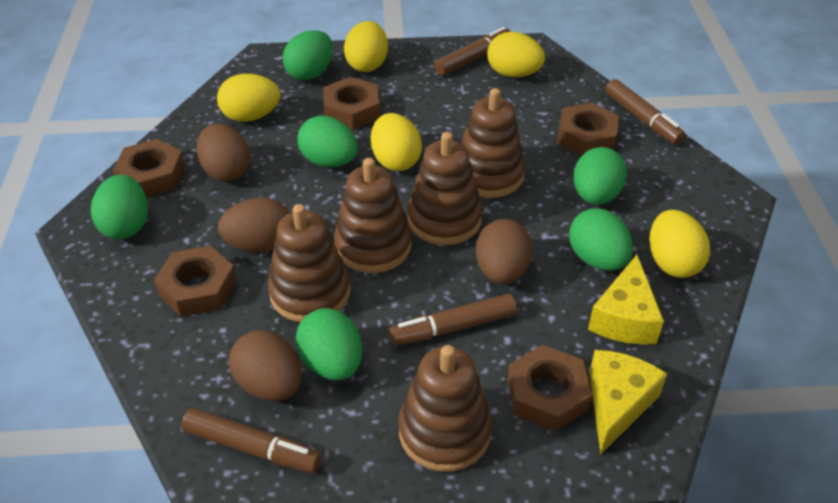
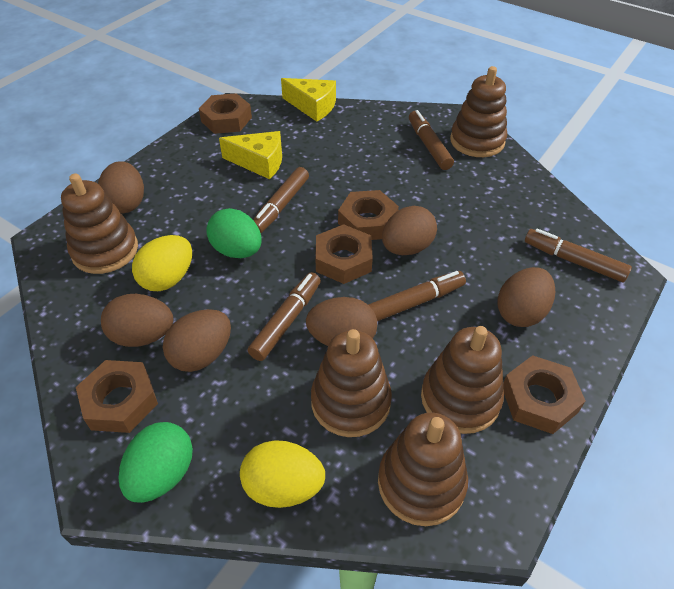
brown egg: 4 -> 6
brown marker: 4 -> 5
green egg: 6 -> 2
yellow egg: 5 -> 2

